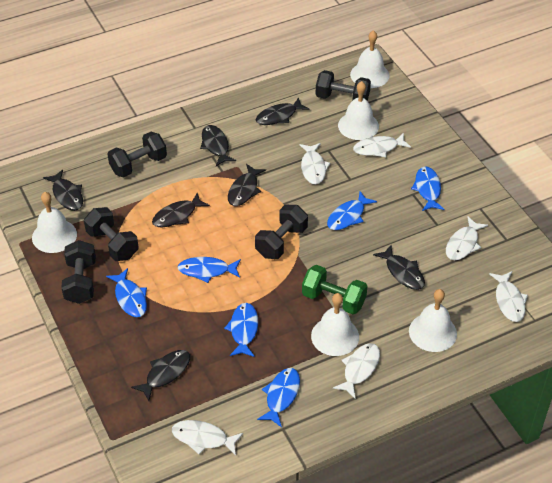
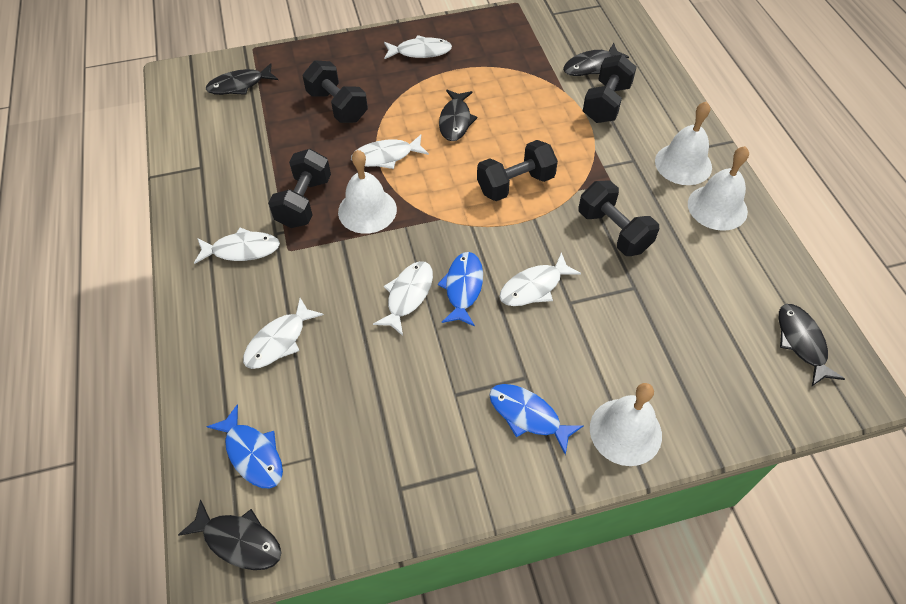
black fish: 7 -> 5
blue fish: 6 -> 3
green dumbbell: 1 -> 0
white bell: 5 -> 4

